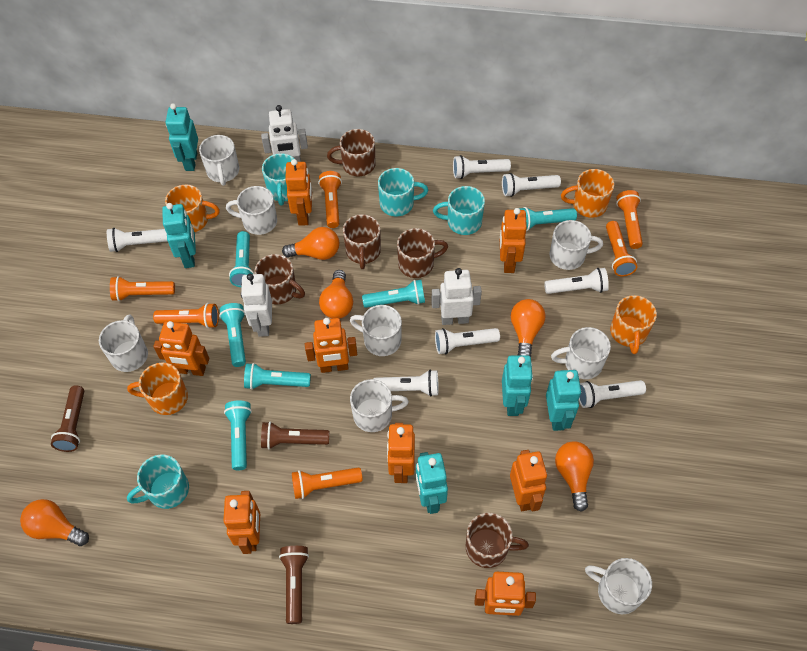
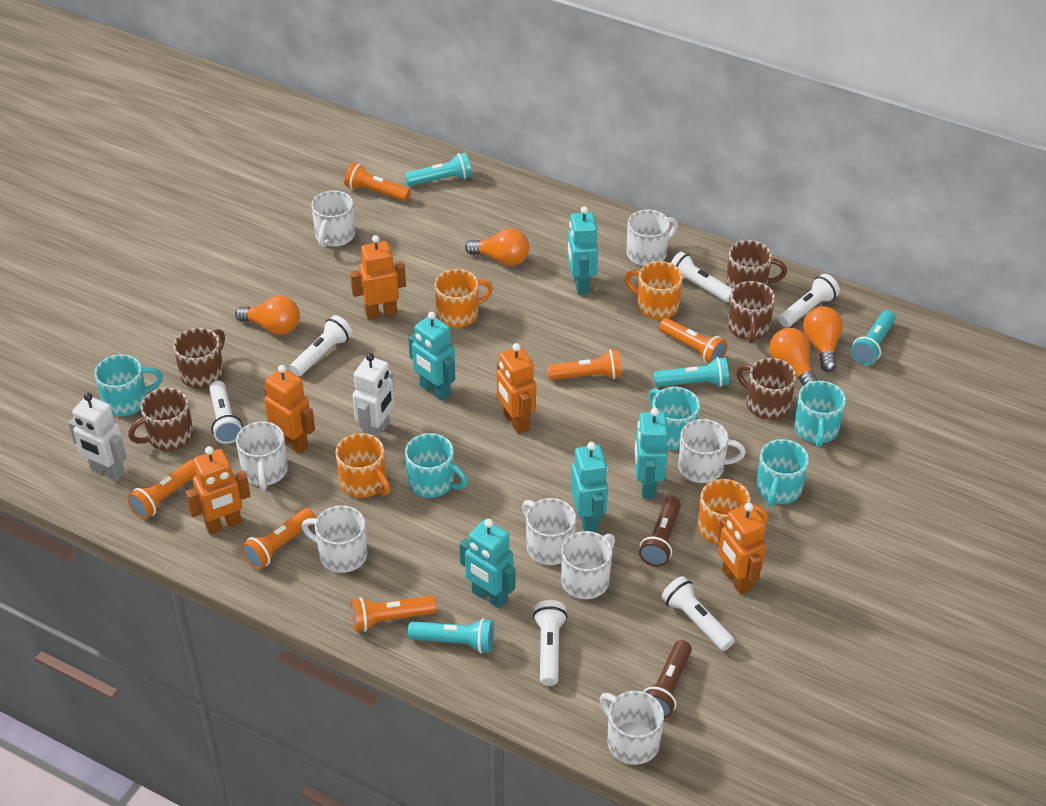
brown flashlight: 3 -> 2
orange light bulb: 5 -> 4
orange robot: 8 -> 5
turquoise flashlight: 6 -> 4
turquoise mug: 4 -> 5
white flashlight: 7 -> 6
white robot: 3 -> 2

